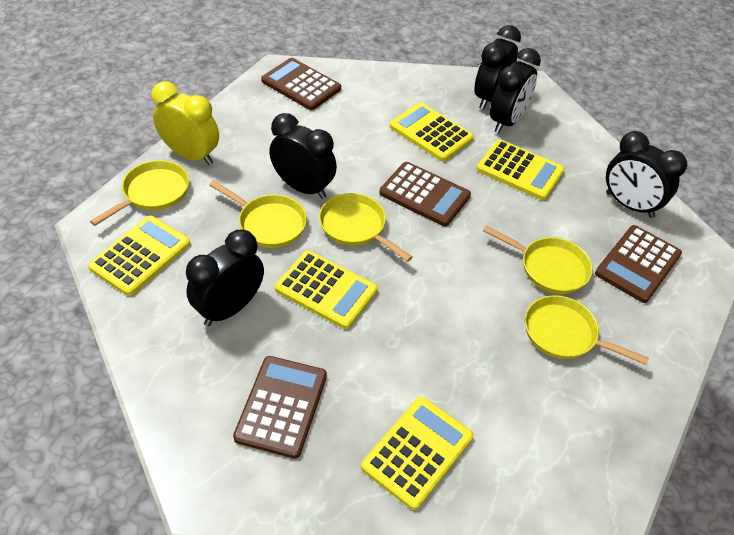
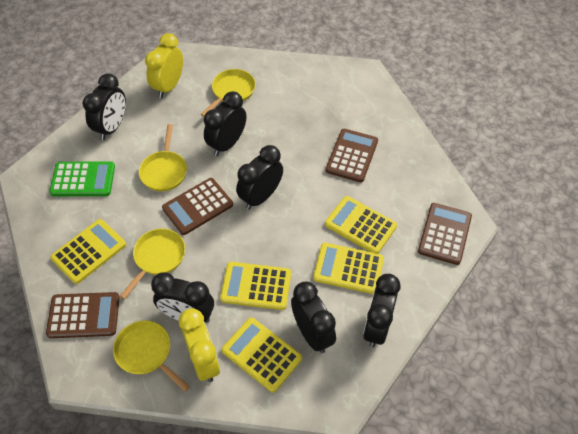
black clock: 5 -> 6
green calculator: 0 -> 1
yellow clock: 1 -> 2
yellow pan: 5 -> 4

